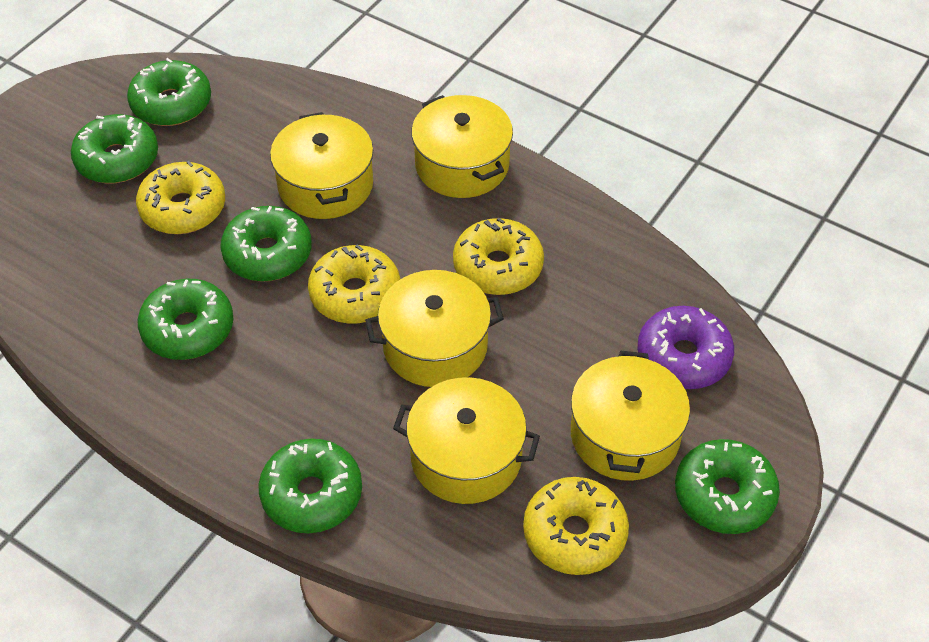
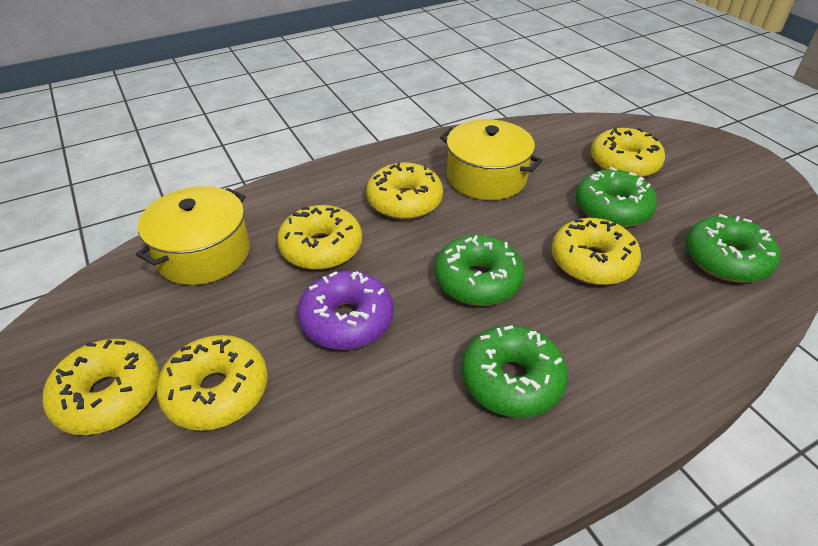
green donut: 6 -> 4
yellow donut: 4 -> 6
yellow pot: 5 -> 2

